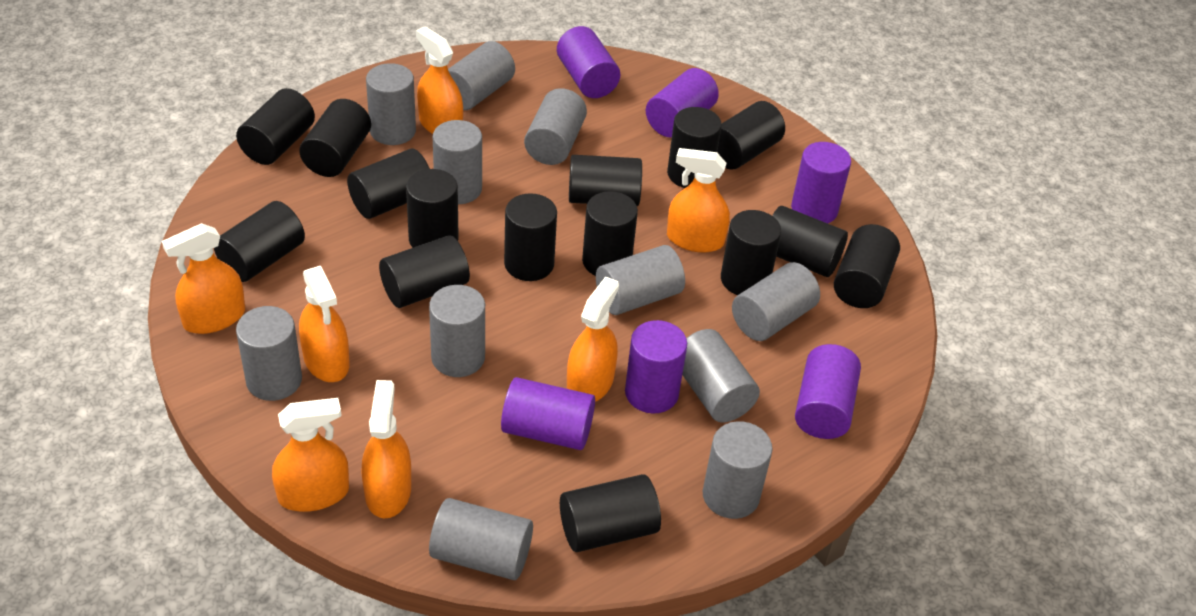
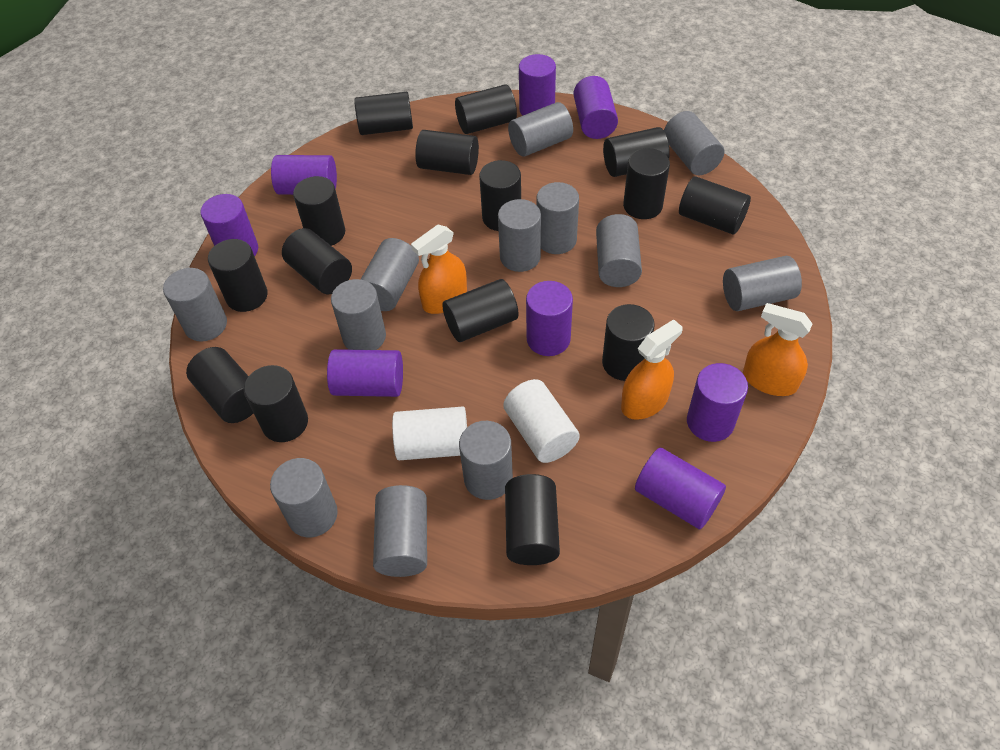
grey cylinder: 11 -> 12
orange spray bottle: 7 -> 3
purple cylinder: 6 -> 8
white cylinder: 0 -> 2

